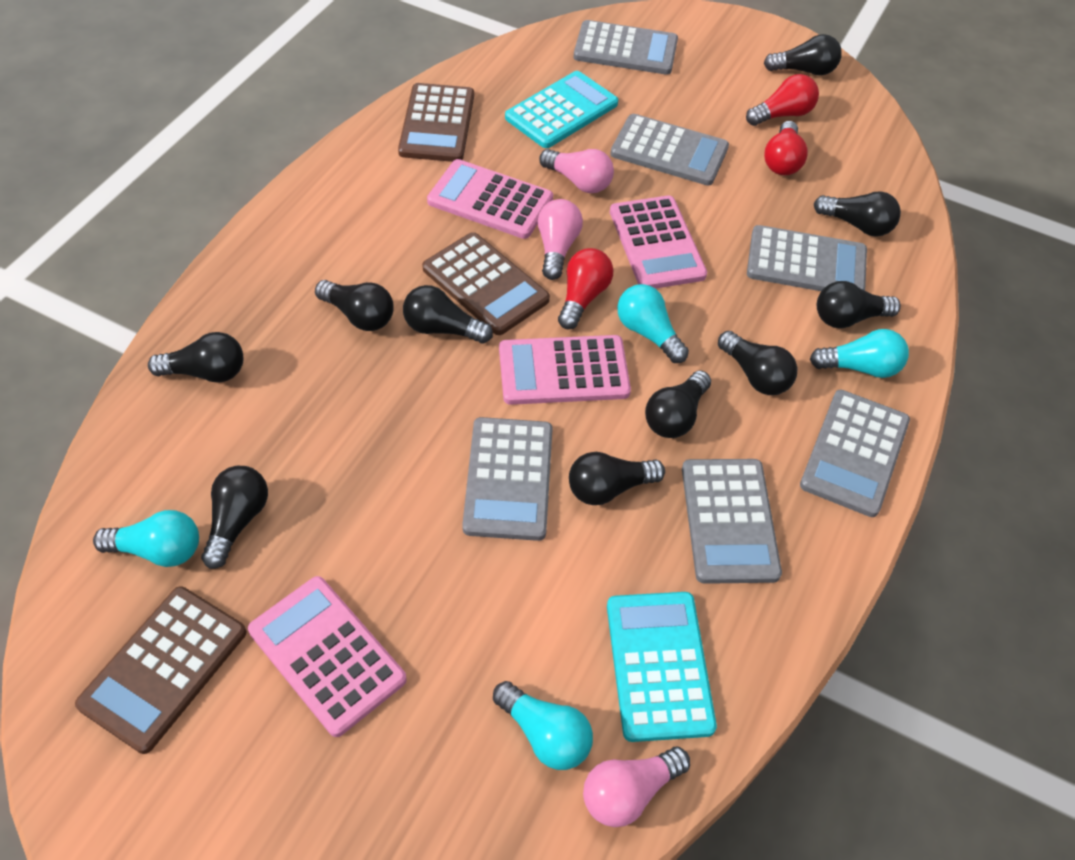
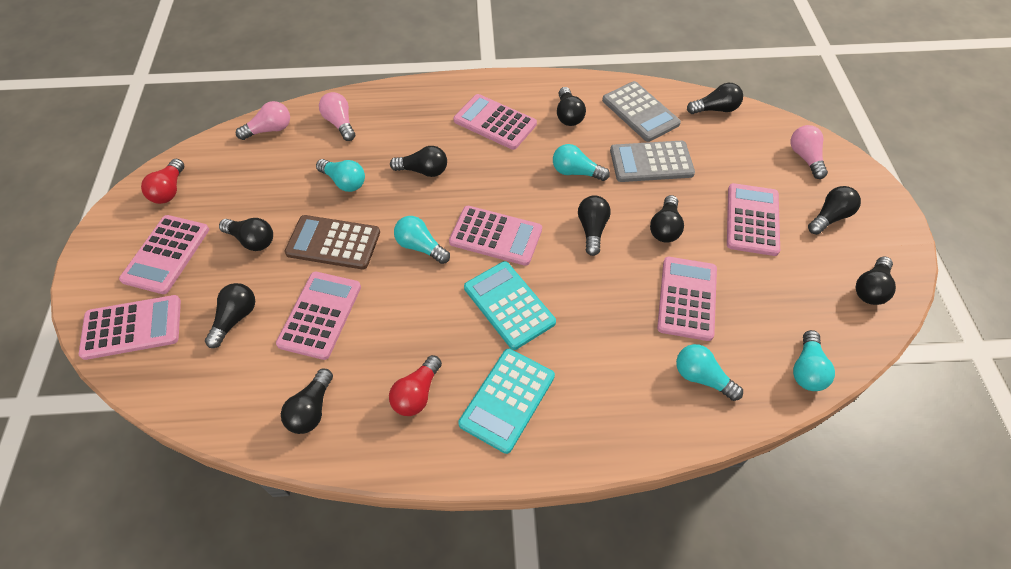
brown calculator: 3 -> 1
grey calculator: 6 -> 2
pink calculator: 4 -> 7
red light bulb: 3 -> 2
turquoise light bulb: 4 -> 5

